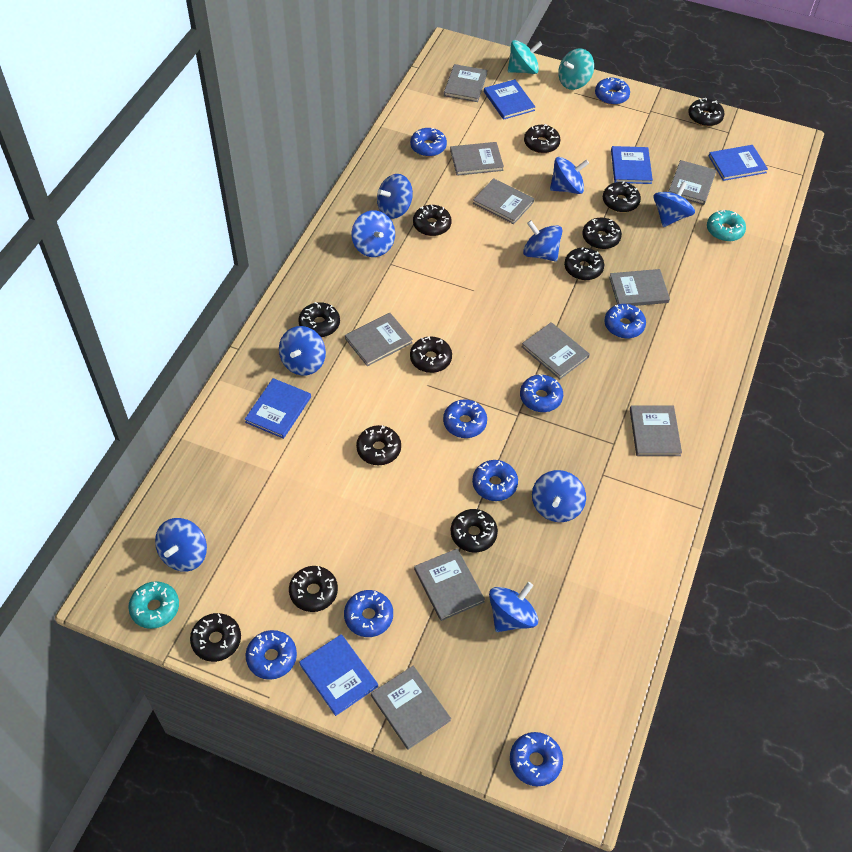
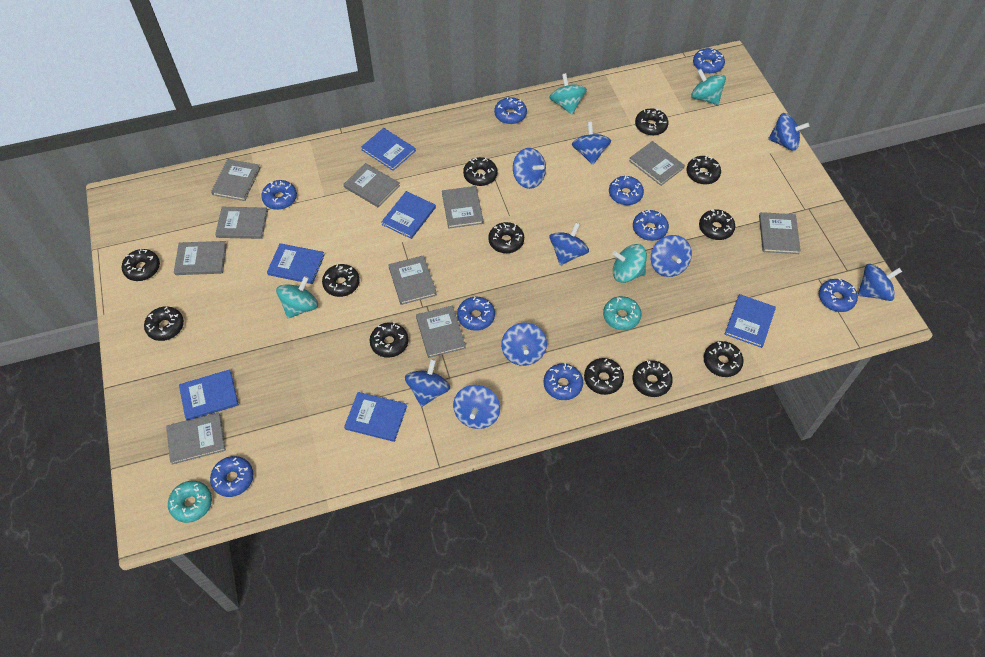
blue book: 5 -> 6
turquoise spinning top: 2 -> 4

